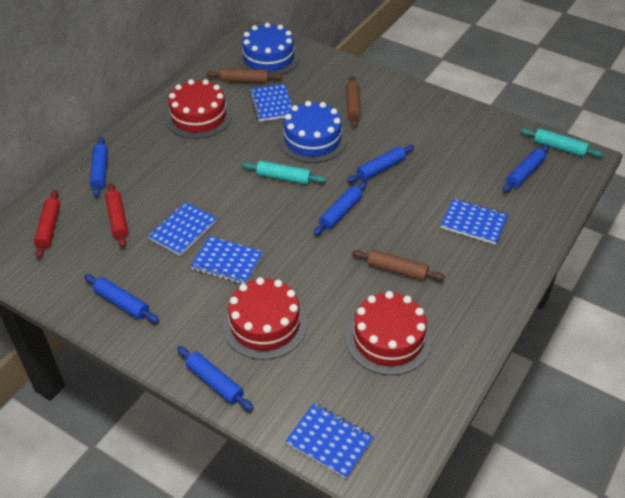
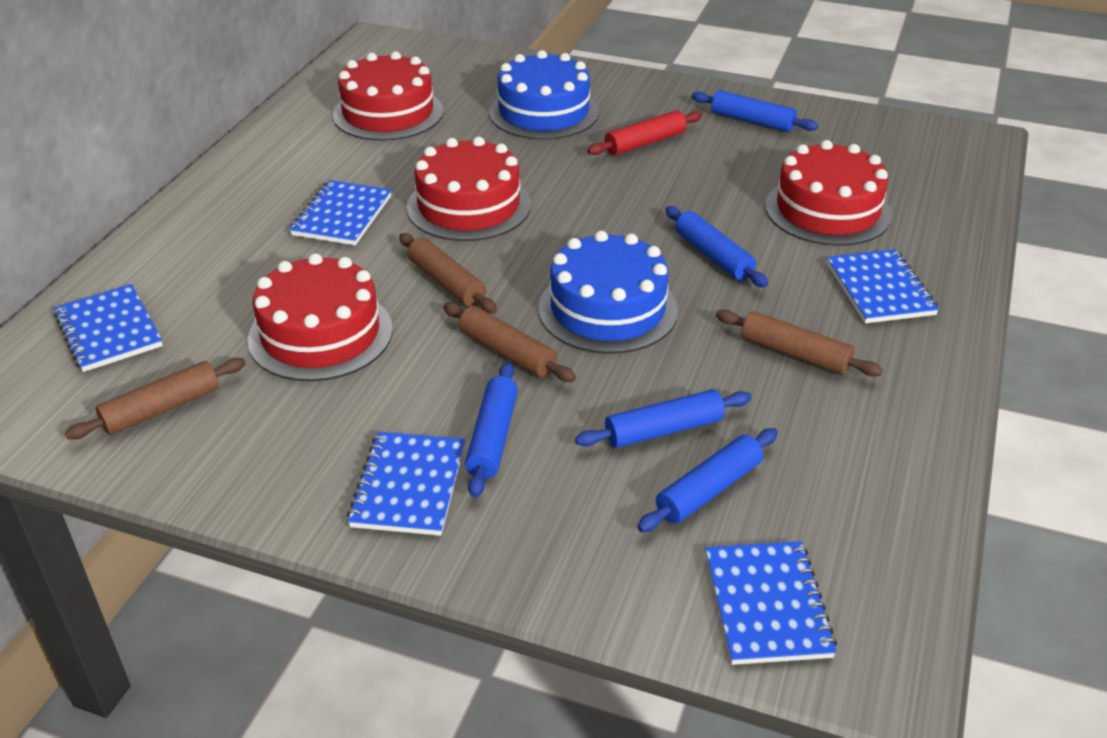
blue rolling pin: 6 -> 5
brown rolling pin: 3 -> 4
red cake: 3 -> 4
red rolling pin: 2 -> 1
turquoise rolling pin: 2 -> 0

